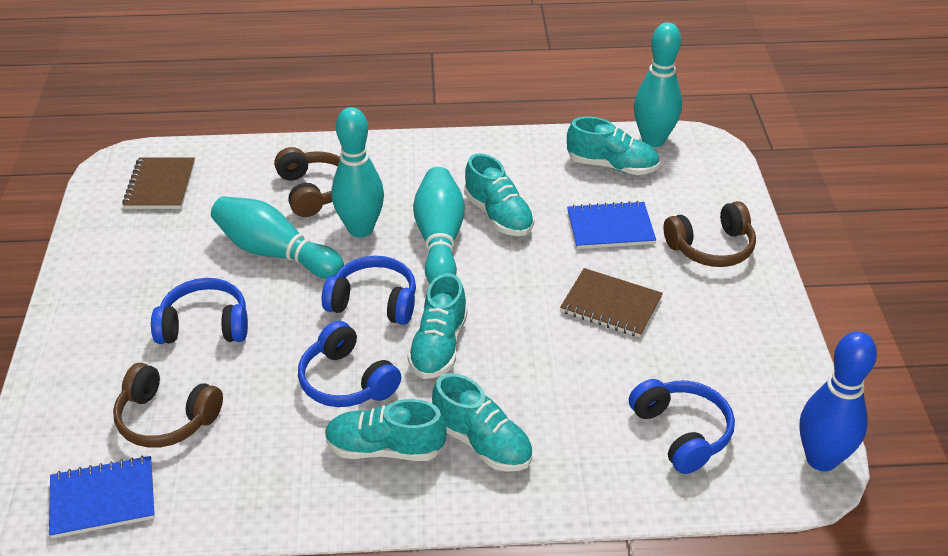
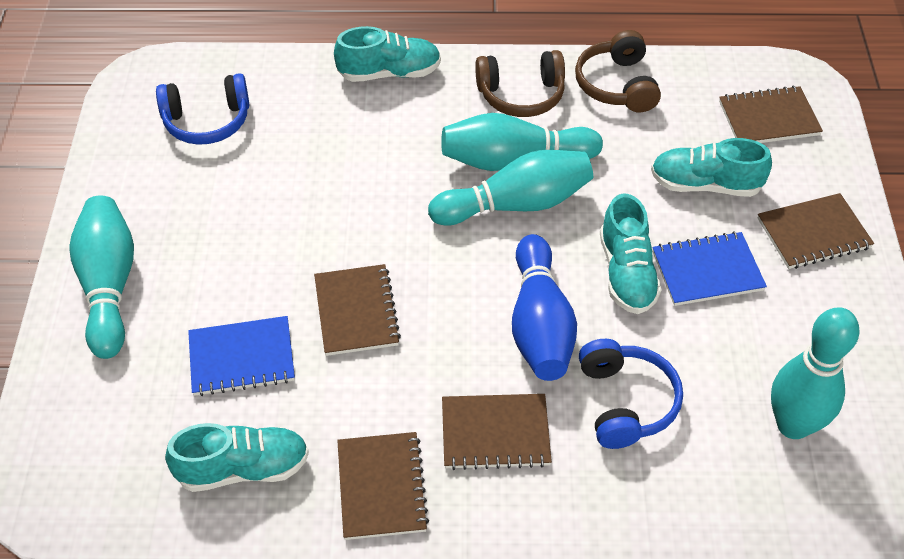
blue headphones: 4 -> 2
brown headphones: 3 -> 2
brown notebook: 2 -> 5
turquoise shoe: 5 -> 4

